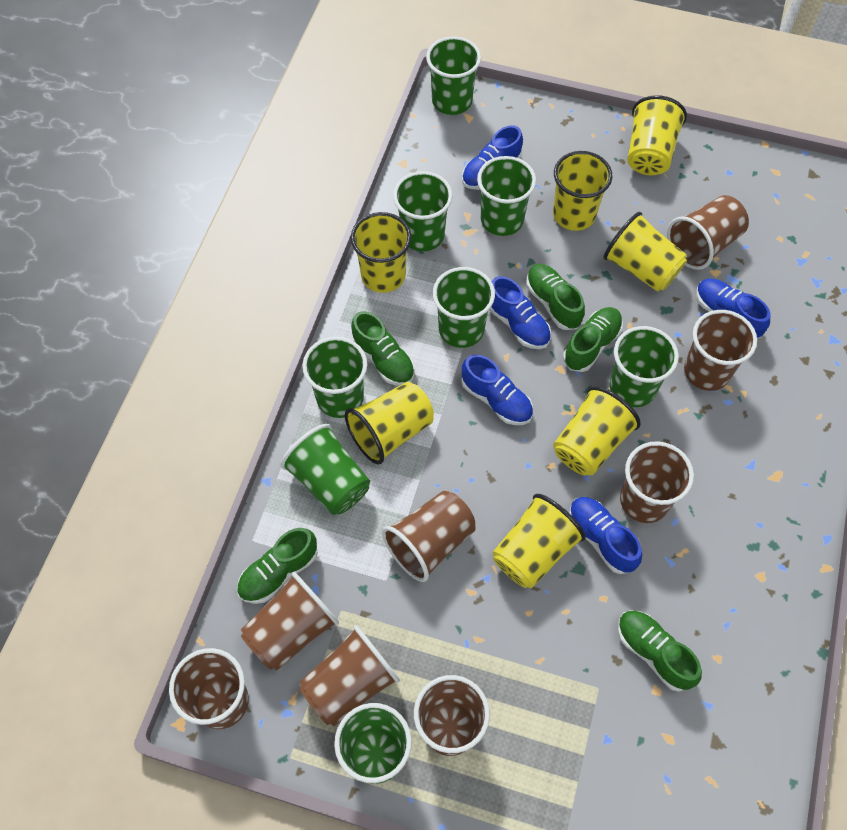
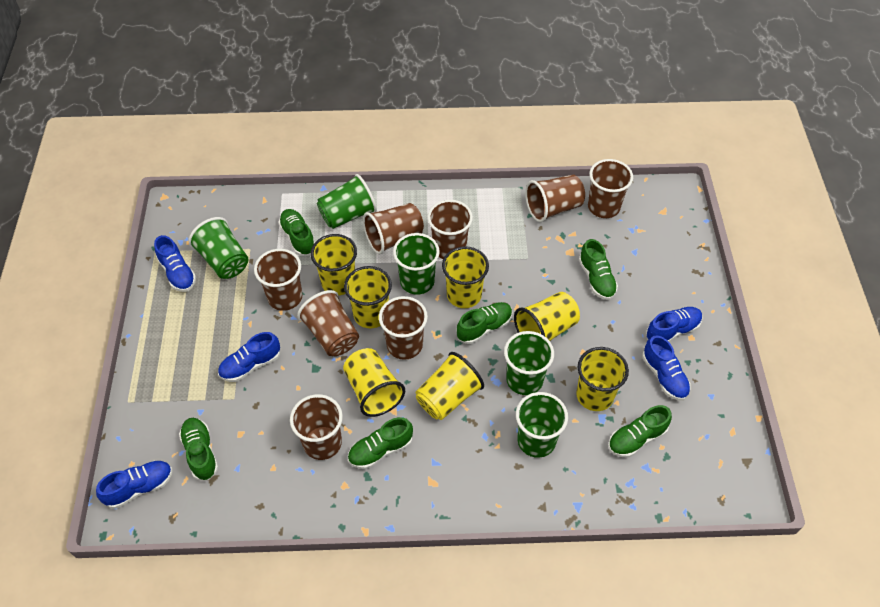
green cup: 8 -> 5
green shoe: 5 -> 6

